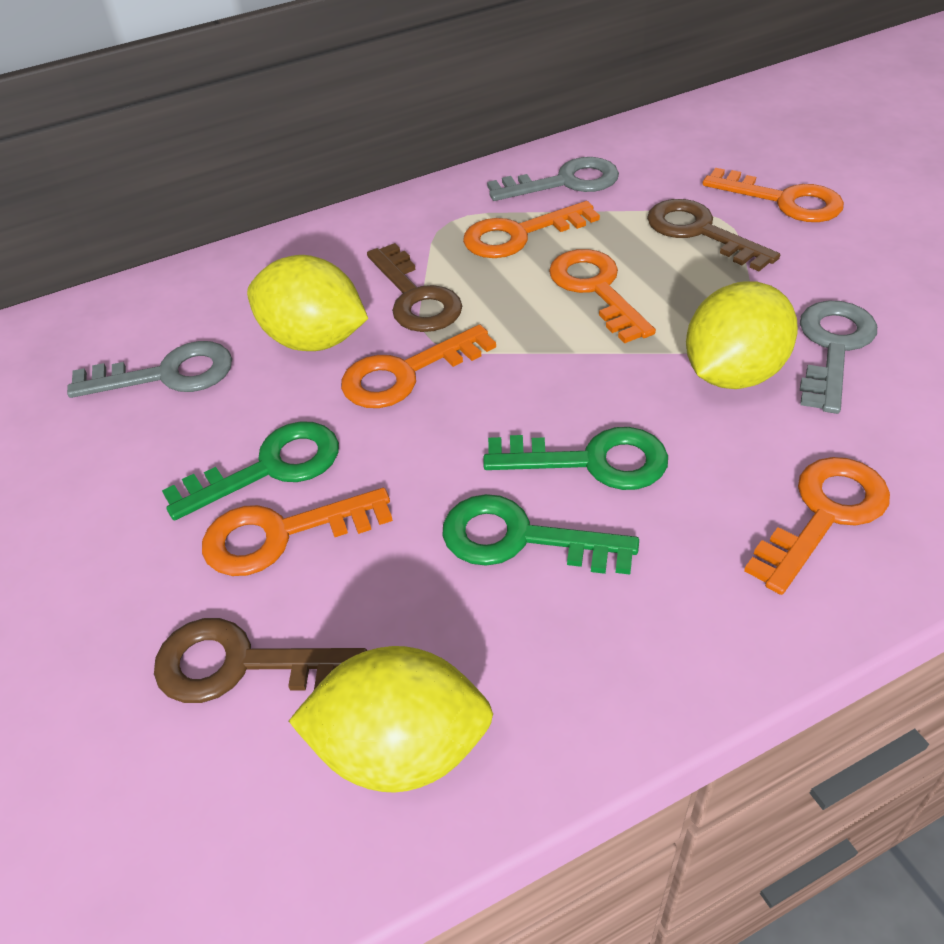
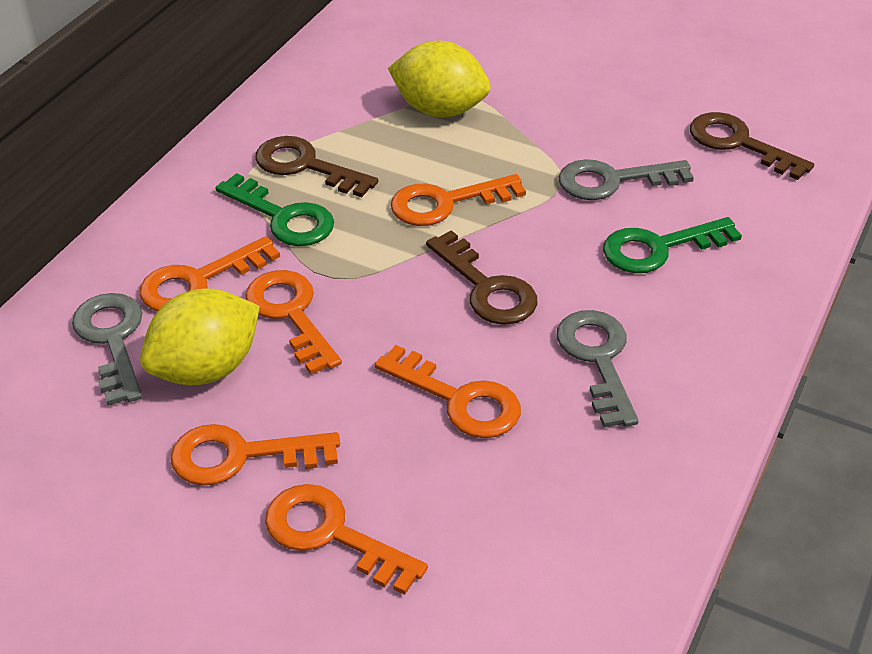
green key: 3 -> 2
yellow lemon: 3 -> 2

